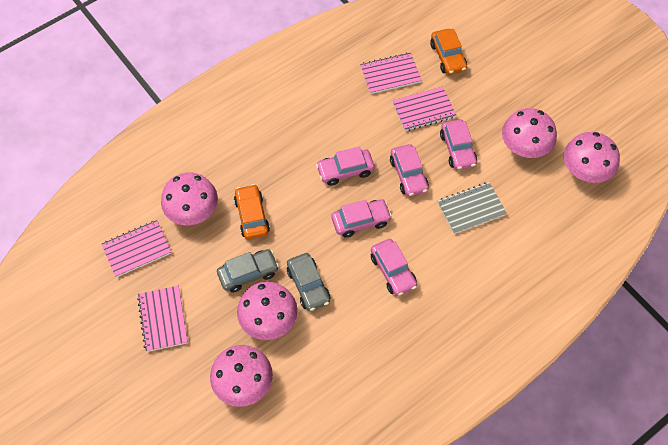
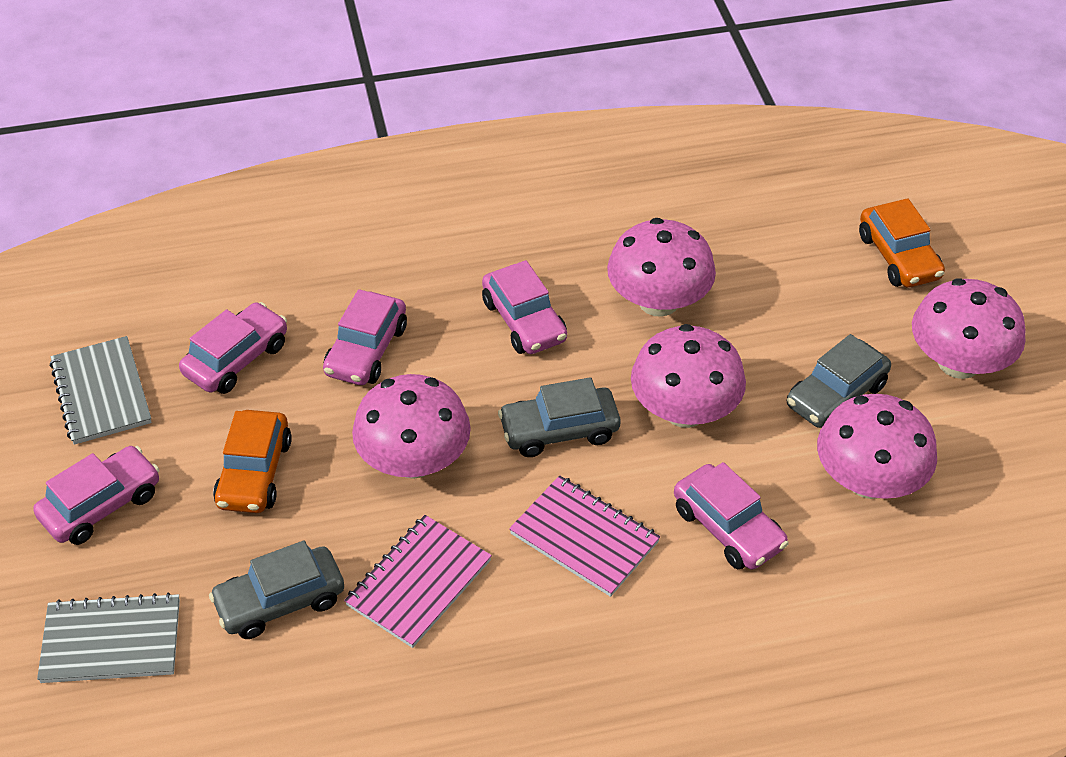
grey car: 2 -> 3
grey notebook: 1 -> 2
pink notebook: 4 -> 2

